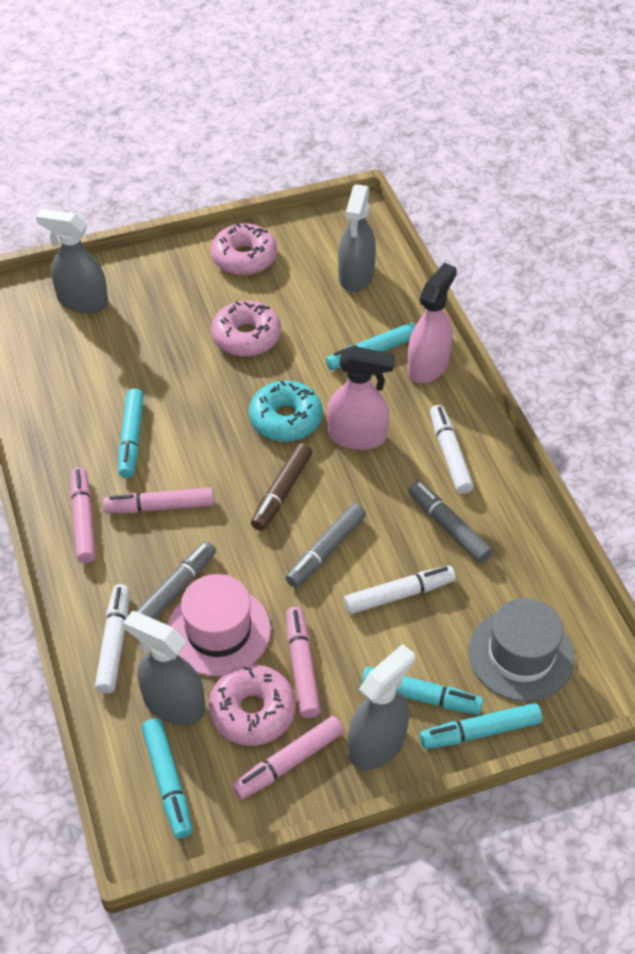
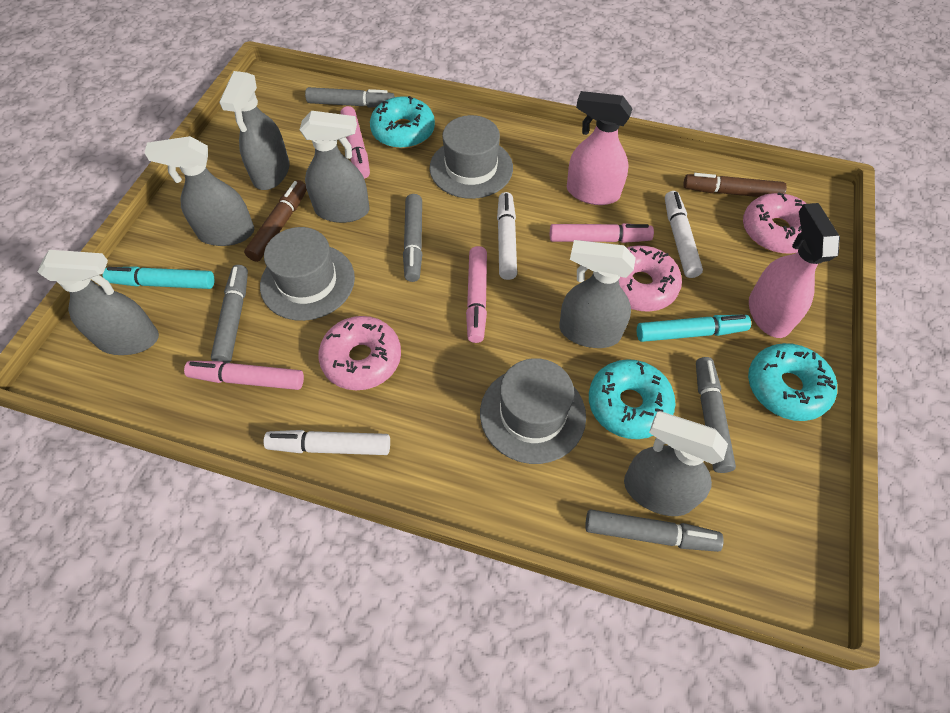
brown marker: 1 -> 2
grey hat: 1 -> 3
grey marker: 3 -> 5
grey spray bottle: 4 -> 6
pink hat: 1 -> 0
turquoise donut: 1 -> 3
turquoise marker: 5 -> 2

